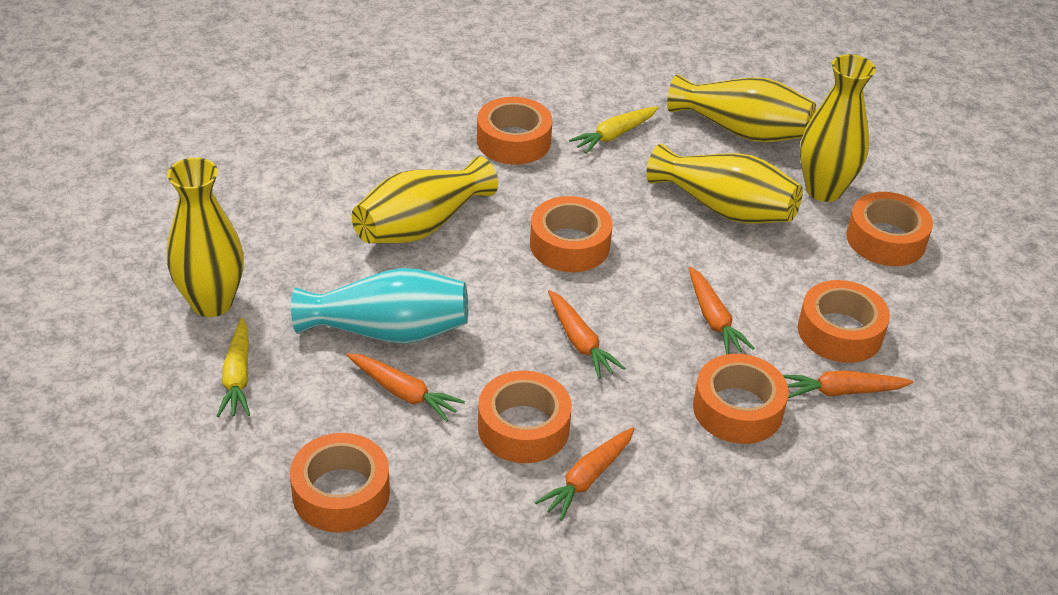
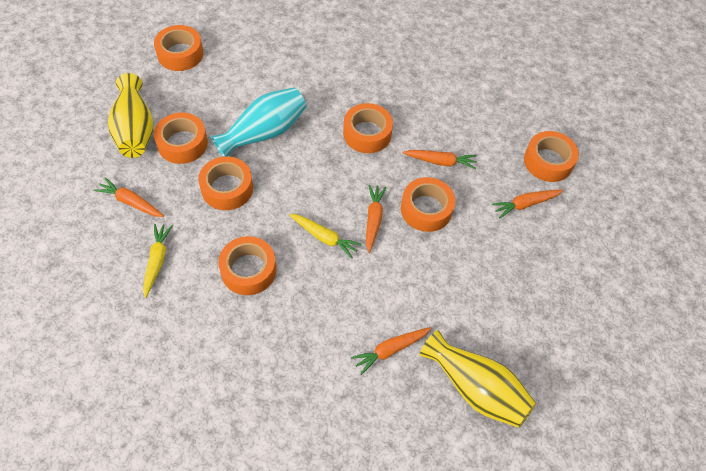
yellow vase: 5 -> 2

